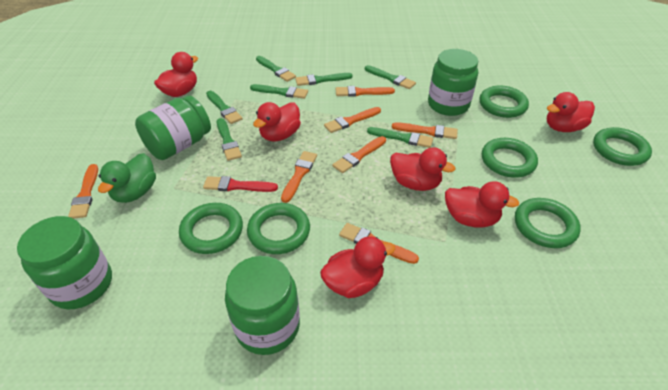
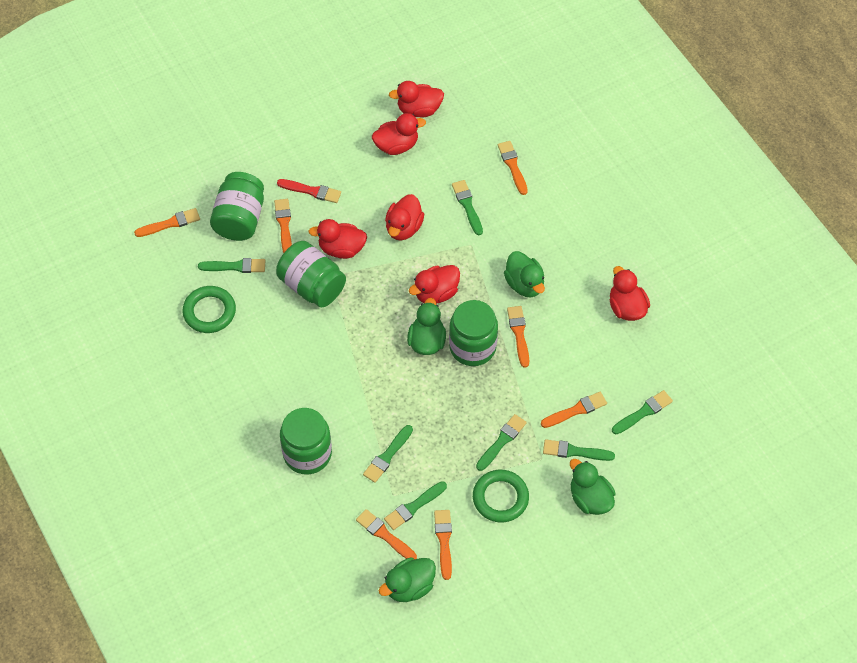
green duck: 1 -> 4
green ring: 6 -> 2

